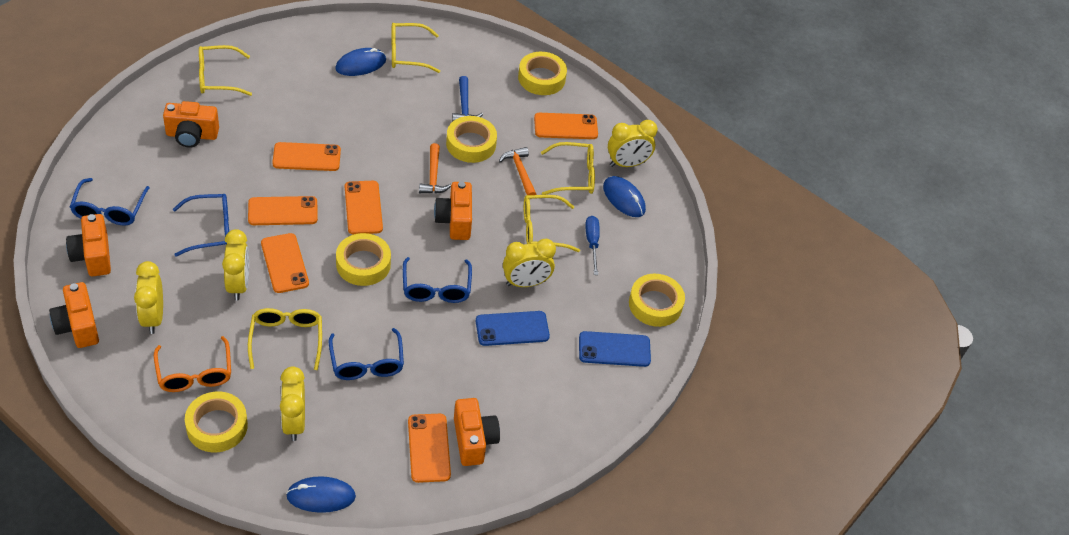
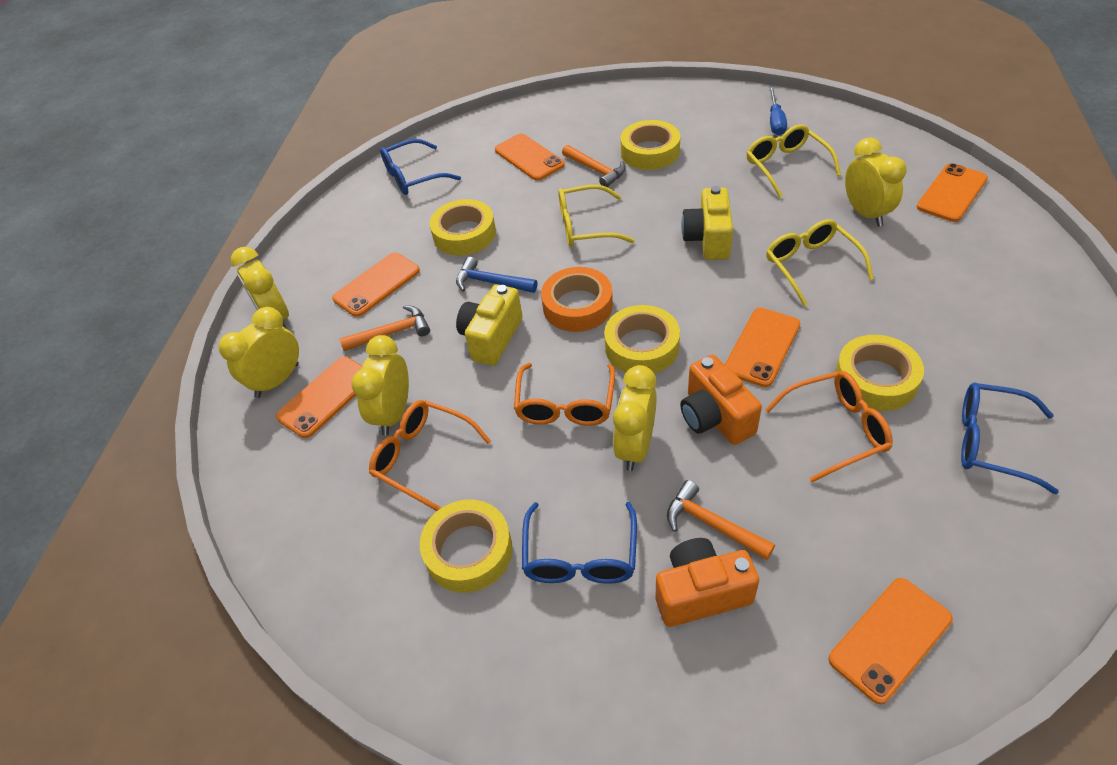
blue glasses: 4 -> 3
blue mouse: 3 -> 0
blue phone: 2 -> 0
orange camera: 5 -> 2
orange glasses: 1 -> 3
orange hammer: 2 -> 3
orange tape: 0 -> 1
yellow camera: 0 -> 2
yellow glasses: 5 -> 3

